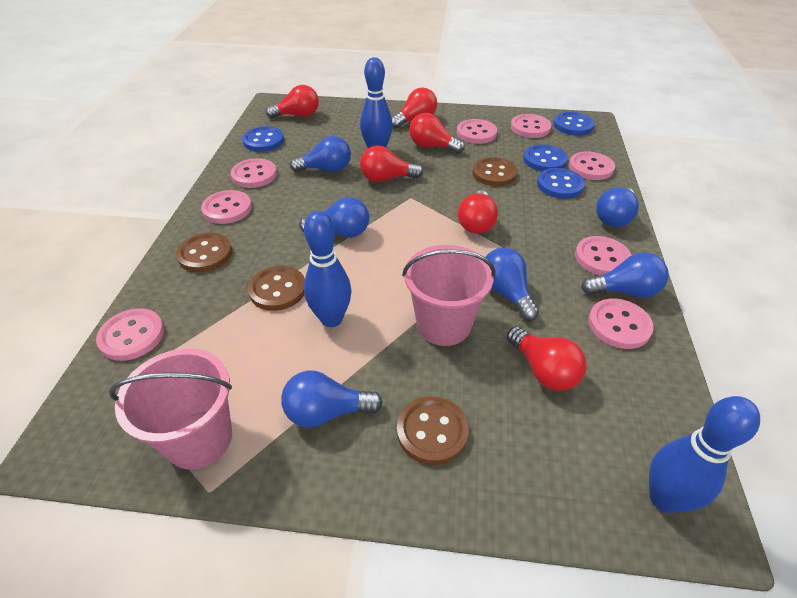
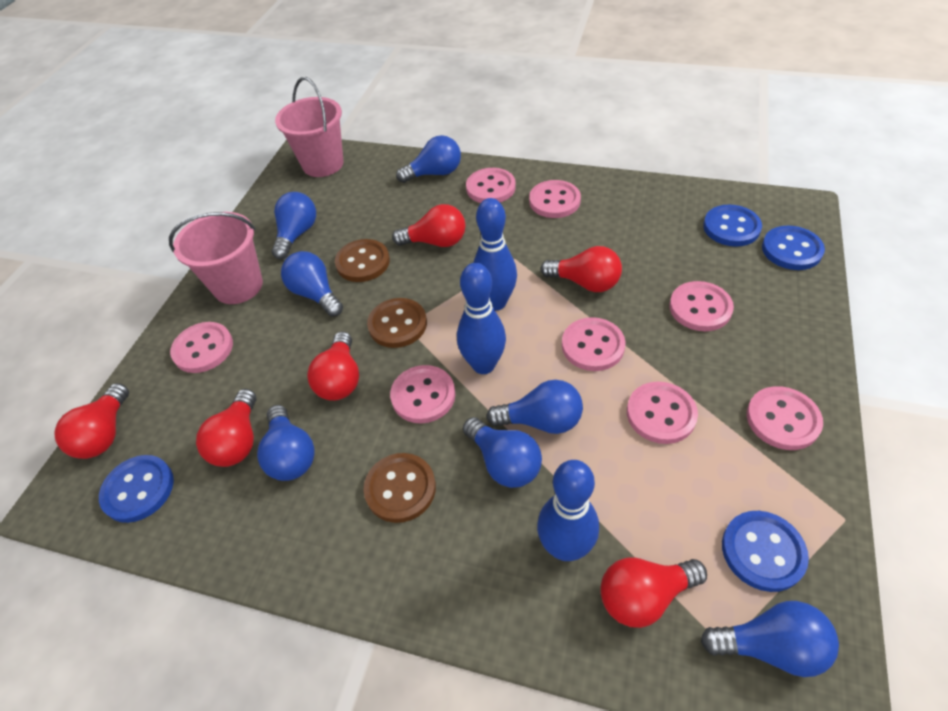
blue light bulb: 6 -> 7
brown button: 4 -> 3

